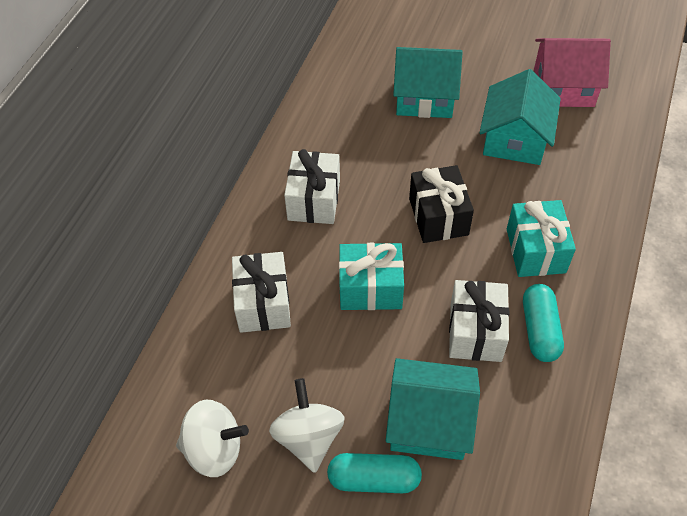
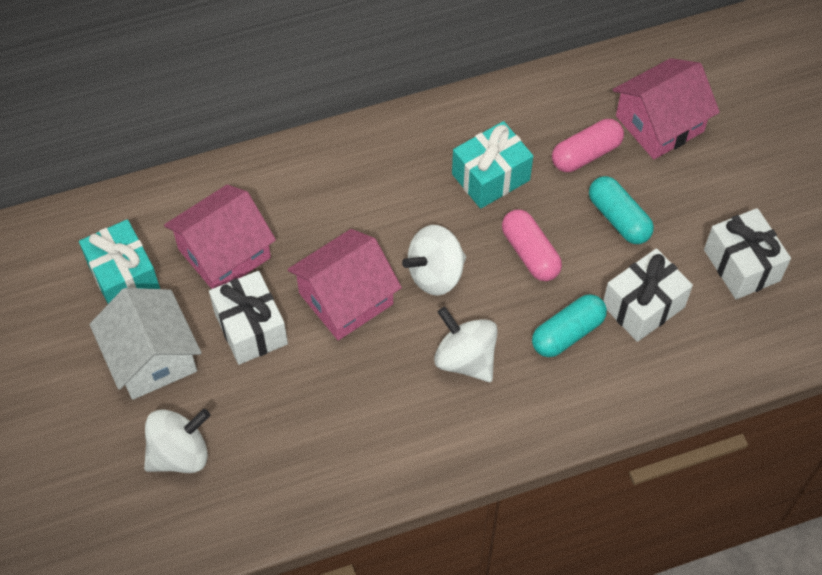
black gift: 1 -> 0
pink capsule: 0 -> 2
pink house: 1 -> 3
turquoise house: 3 -> 0
white house: 0 -> 1
white spinning top: 2 -> 3

